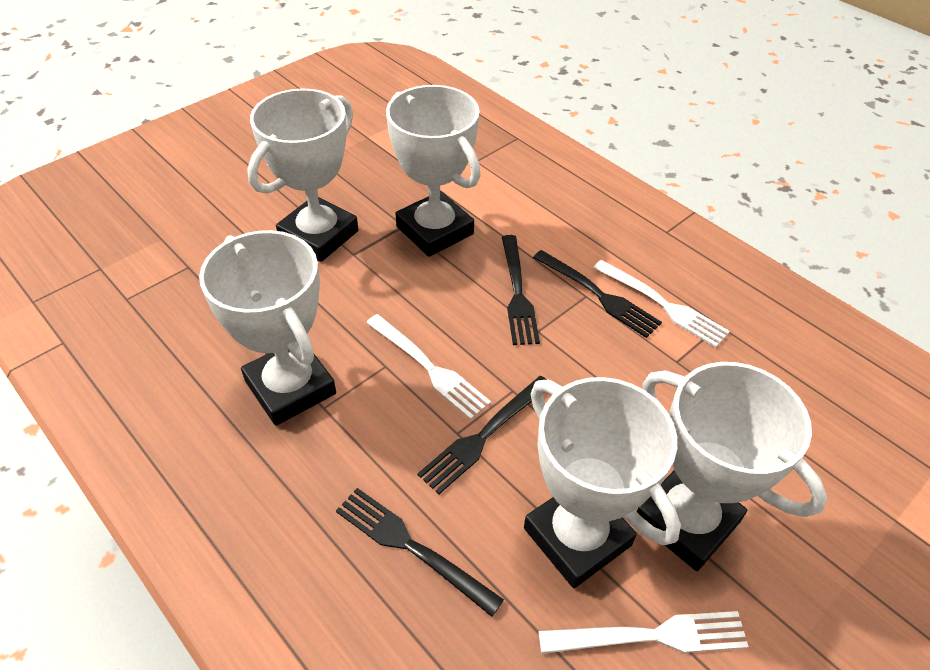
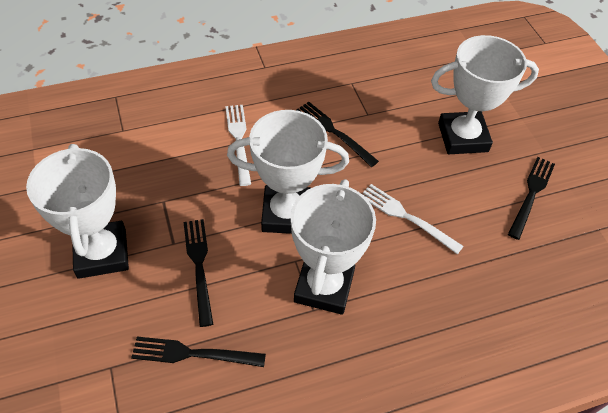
white fork: 3 -> 2
white trophy: 5 -> 4

